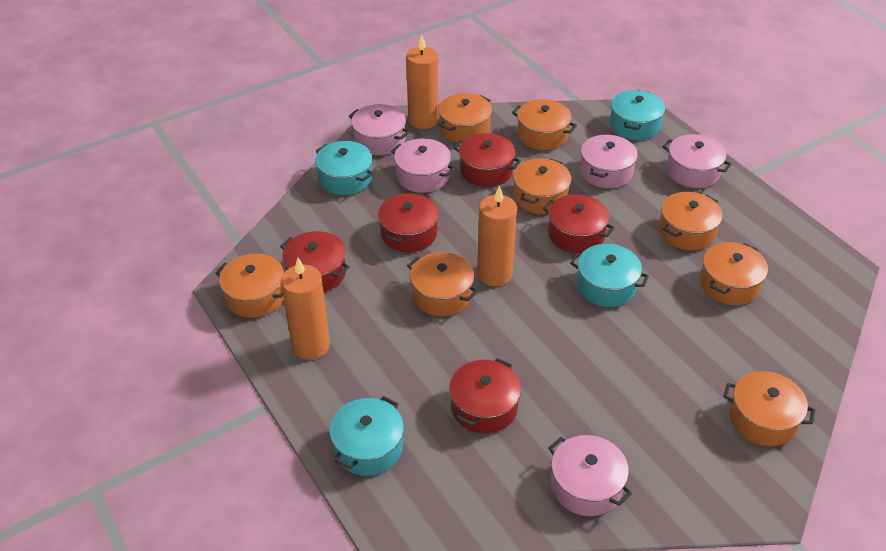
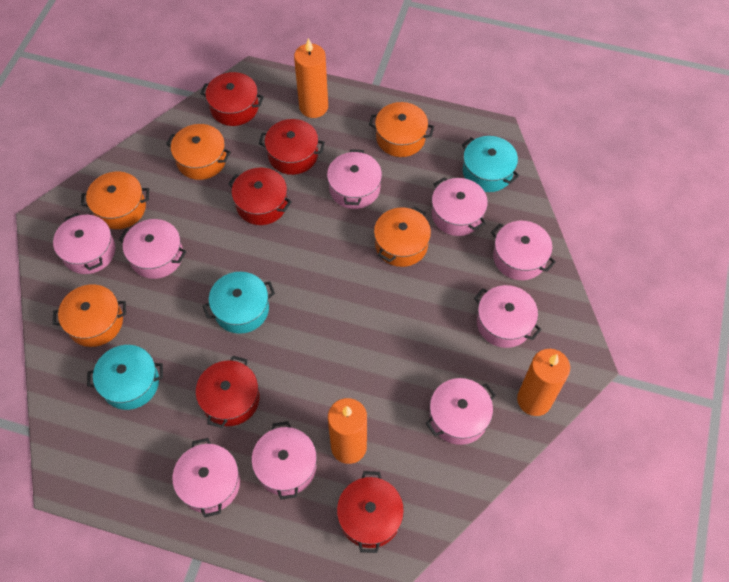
orange pot: 8 -> 5
pink pot: 5 -> 9
turquoise pot: 4 -> 3

